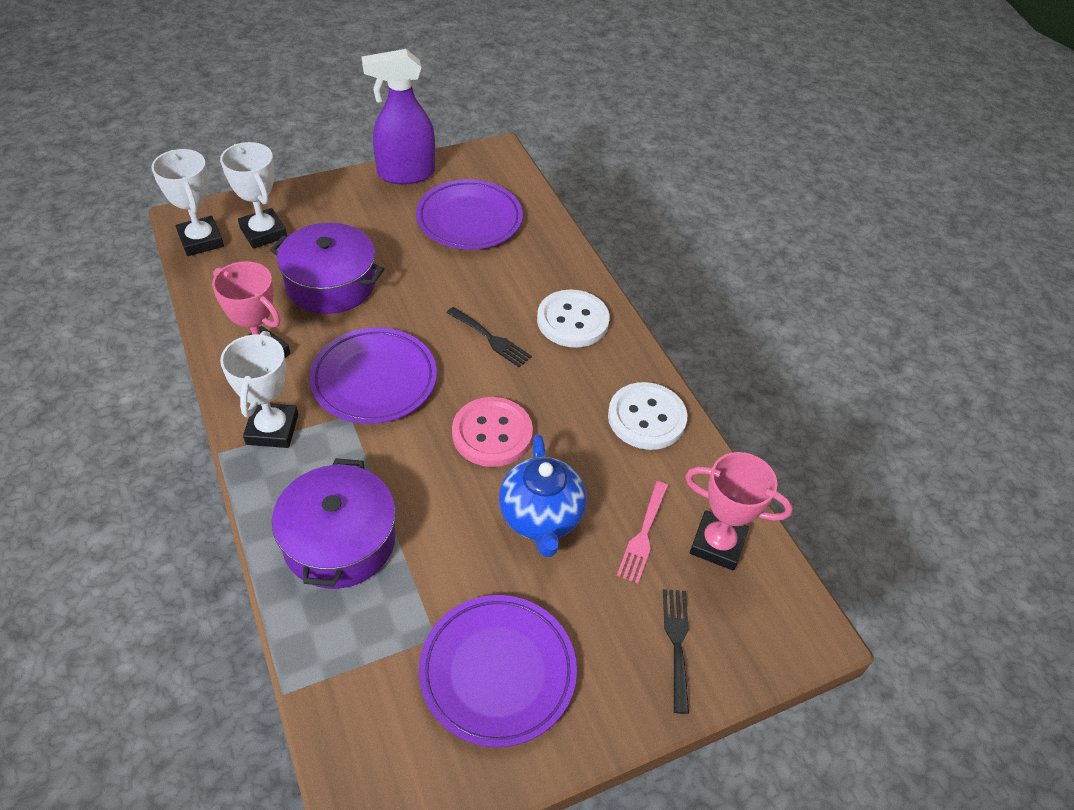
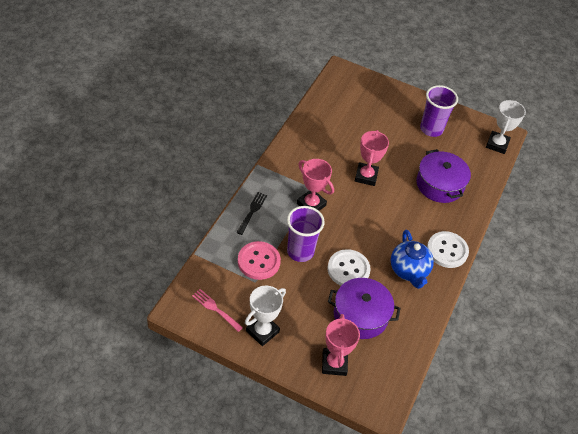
black fork: 2 -> 1
pink trophy: 2 -> 3
purple cup: 0 -> 2
purple plate: 3 -> 0
purple spray bottle: 1 -> 0
white trophy: 3 -> 2

